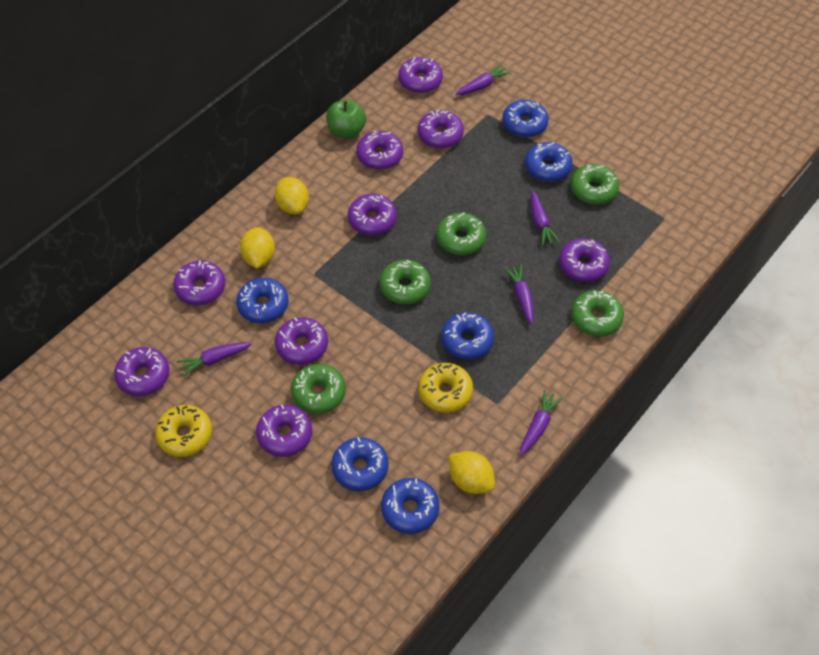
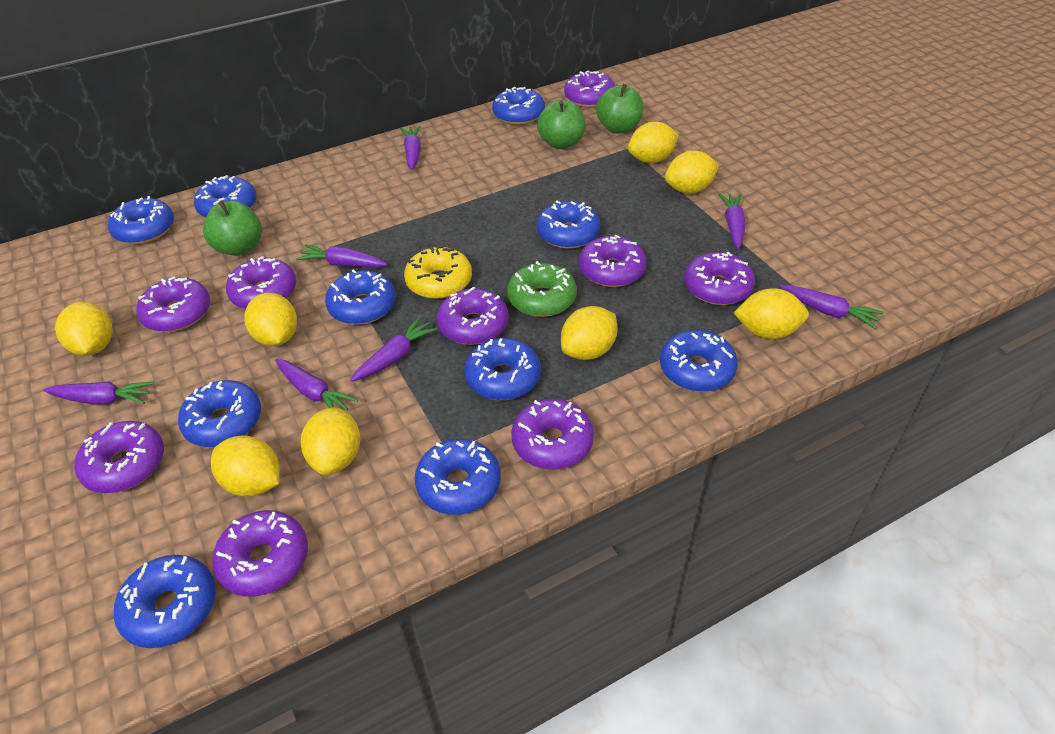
blue donut: 6 -> 10
green apple: 1 -> 3
green donut: 5 -> 1
purple carrot: 5 -> 7
yellow donut: 2 -> 1
yellow lemon: 3 -> 8

